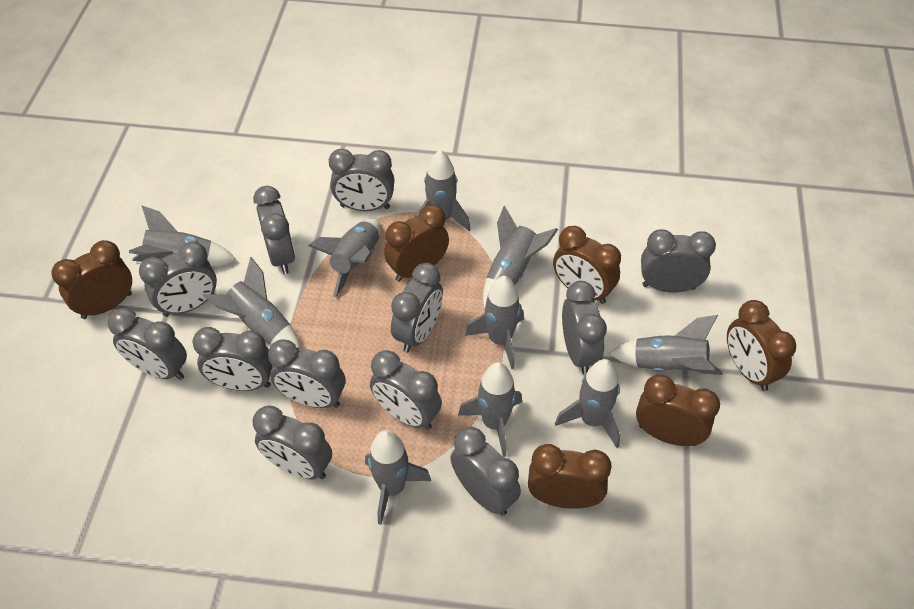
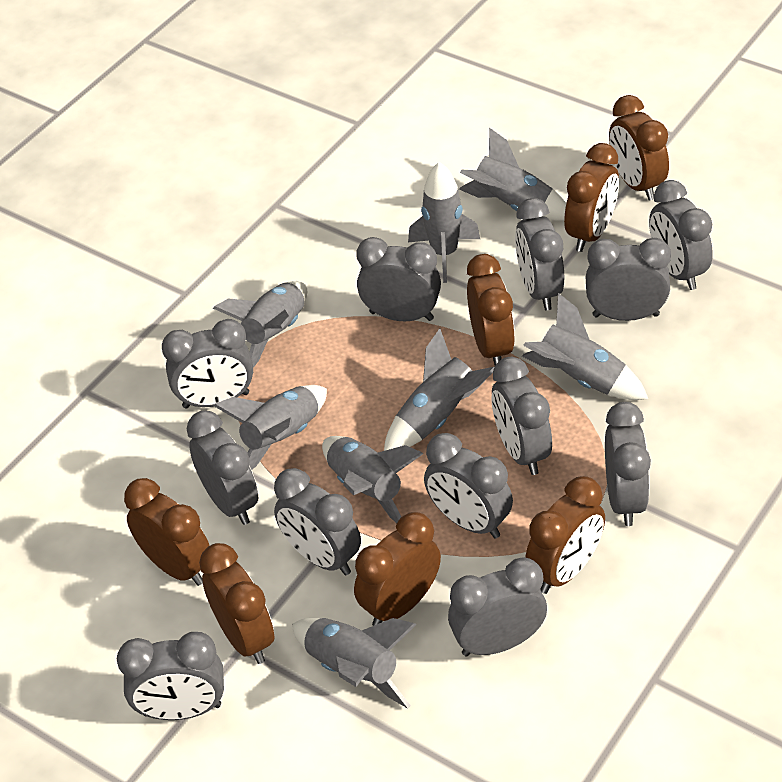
brown clock: 6 -> 7
grey rocket: 10 -> 8

